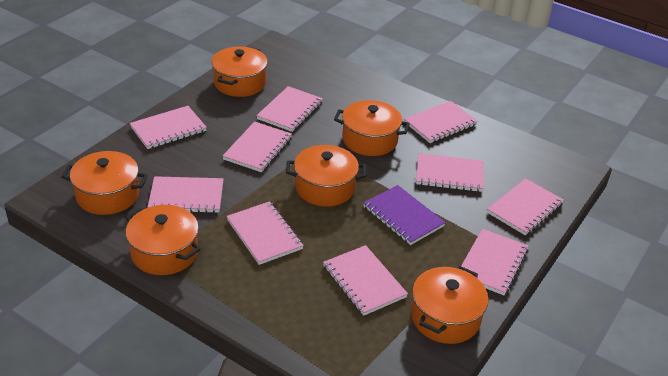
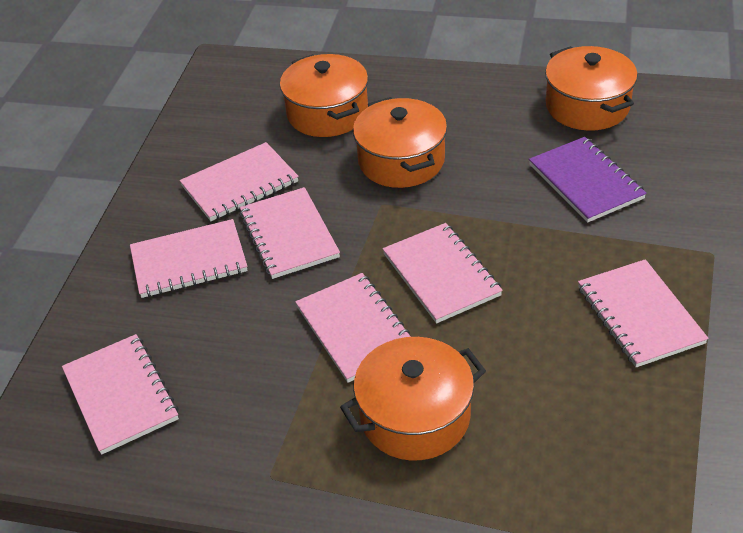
orange pot: 6 -> 4
pink notebook: 10 -> 7

